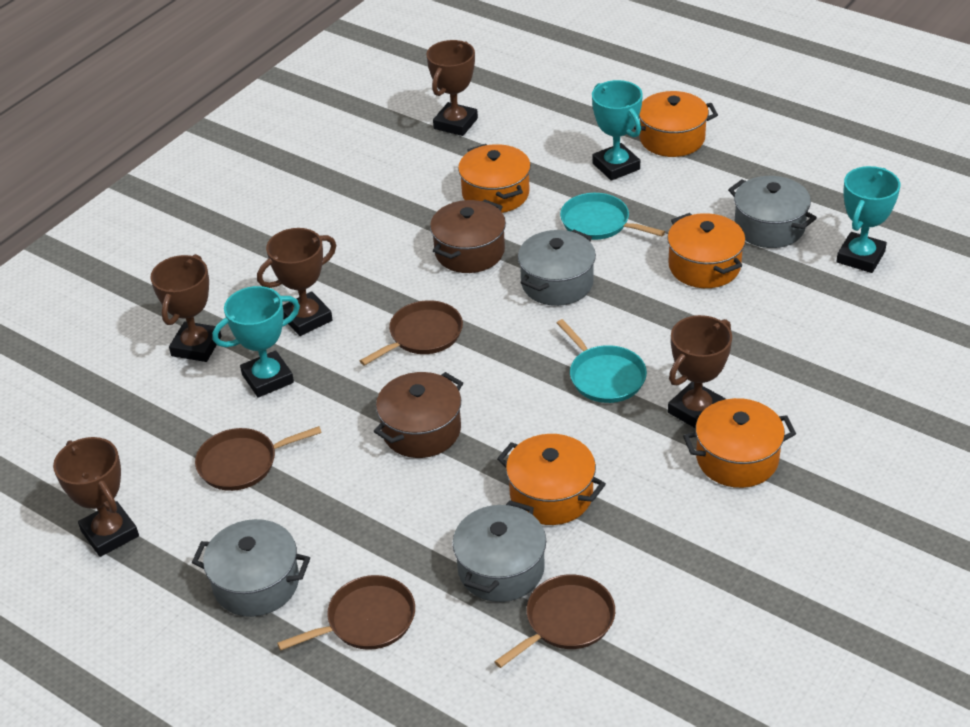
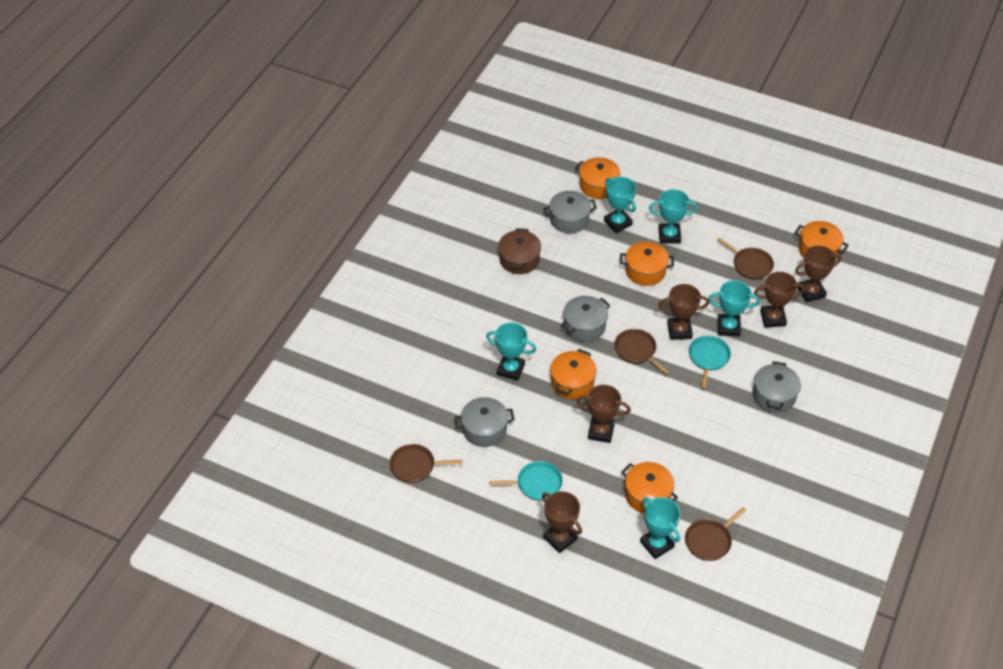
brown pot: 2 -> 1
turquoise trophy: 3 -> 5

